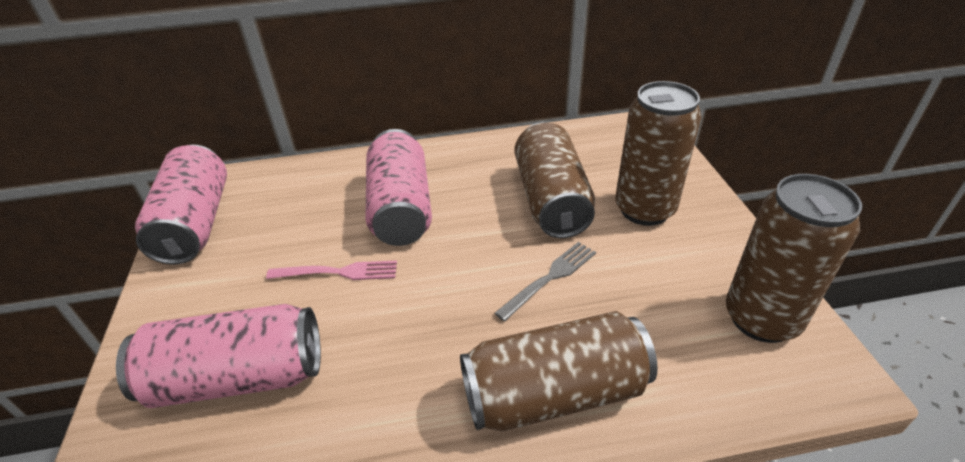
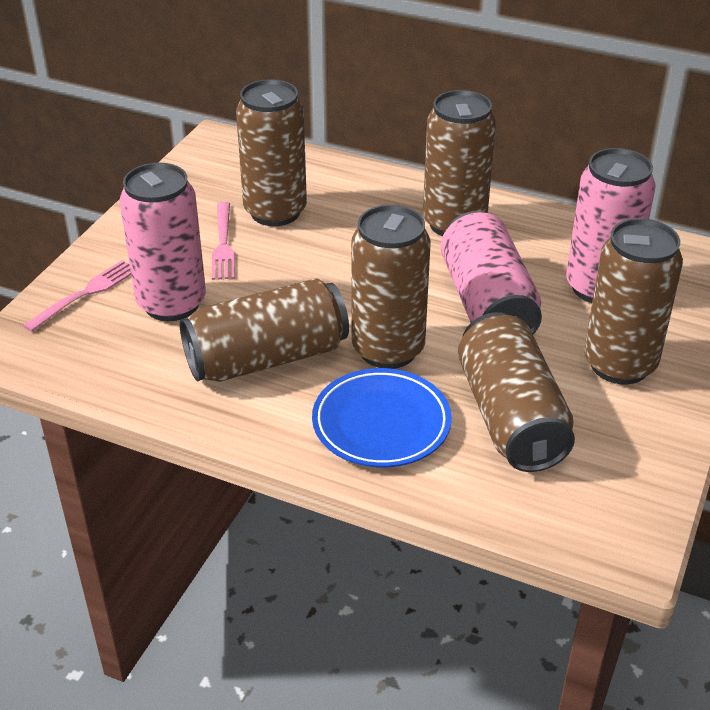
blue plate: 0 -> 1
brown can: 4 -> 6
grey fork: 1 -> 0
pink fork: 1 -> 2

